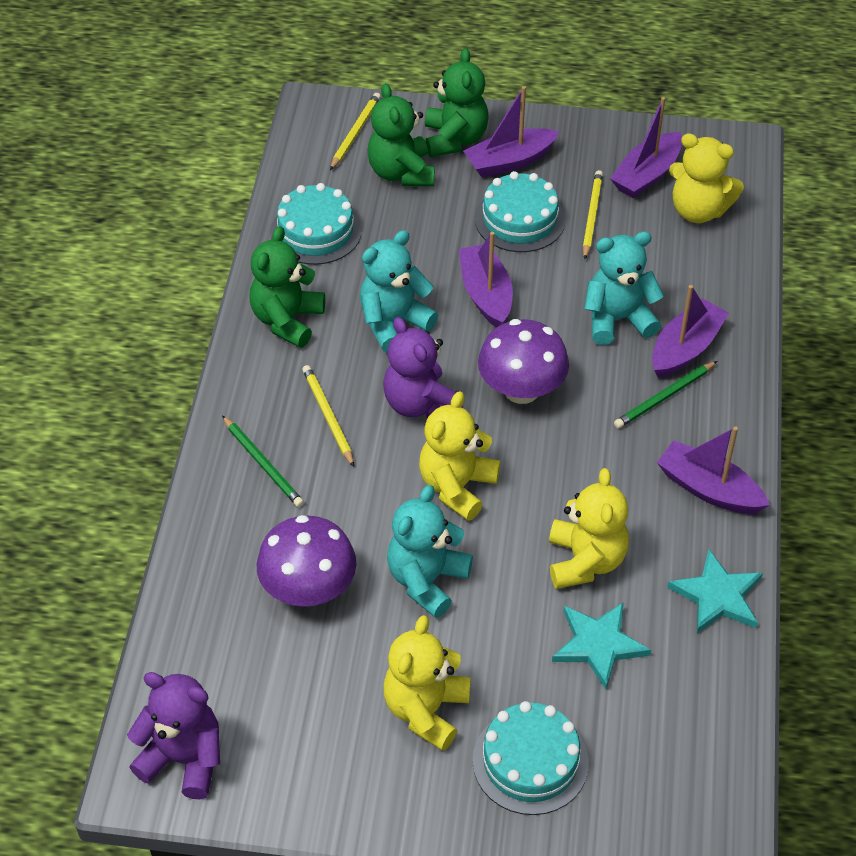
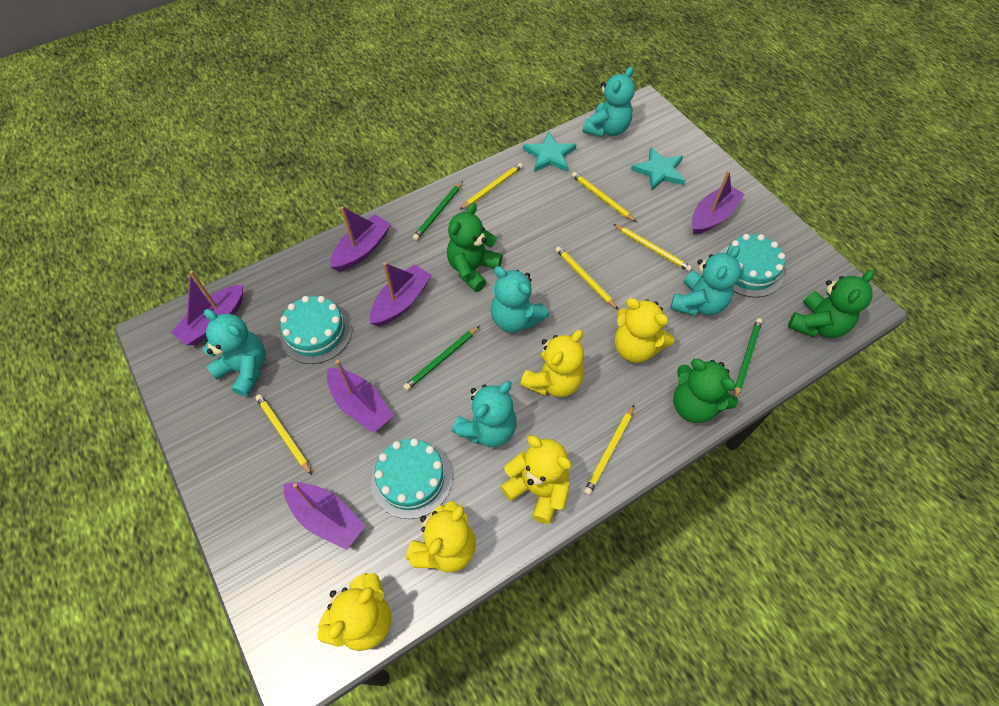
green pencil: 2 -> 3
purple boat: 5 -> 6
purple mushroom: 2 -> 0
purple teddy bear: 2 -> 0
turquoise teddy bear: 3 -> 5
yellow pencil: 3 -> 6
yellow teddy bear: 4 -> 5

